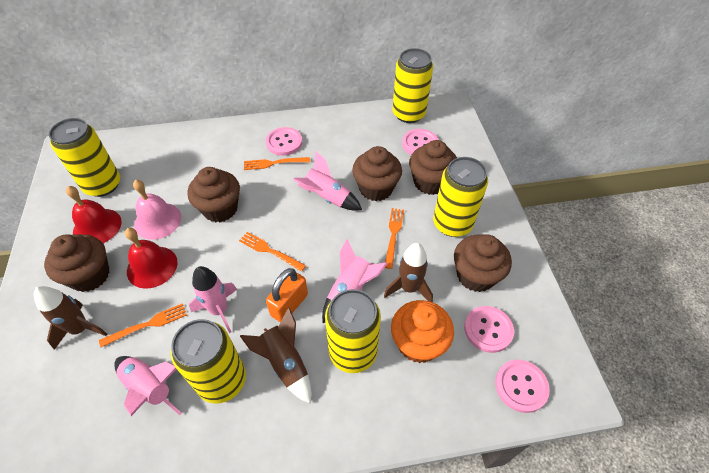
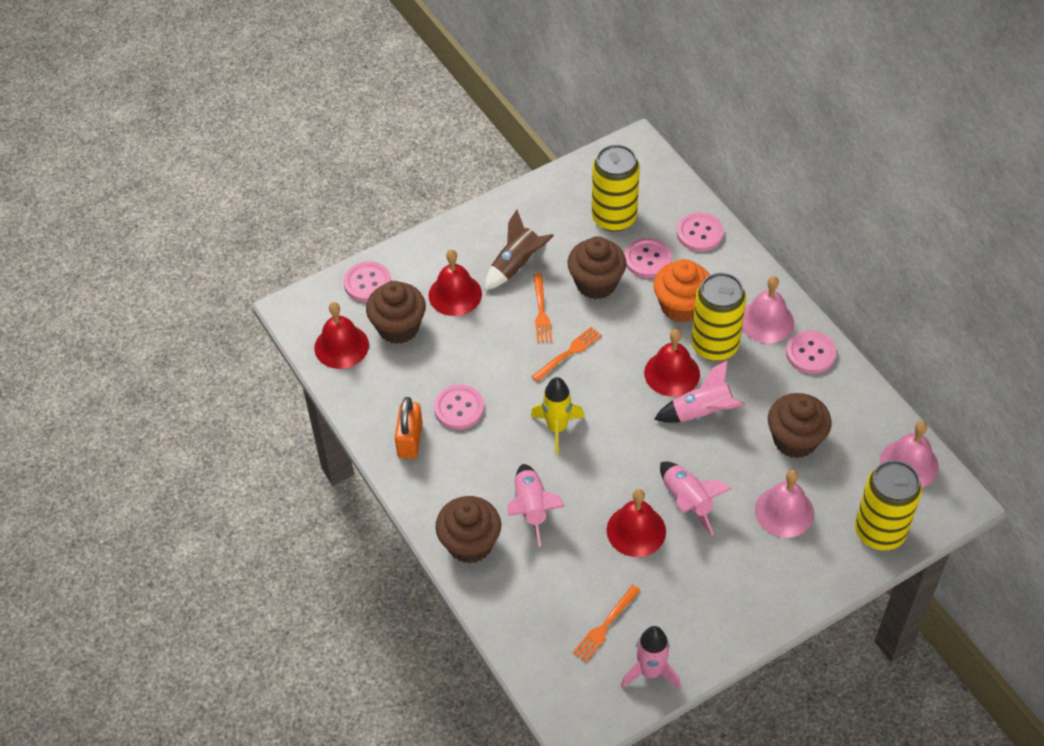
brown cupcake: 5 -> 4
brown rocket: 3 -> 1
orange fork: 4 -> 3
pink bell: 1 -> 3
pink button: 4 -> 5
red bell: 2 -> 4
yellow can: 5 -> 3
yellow rocket: 0 -> 1

